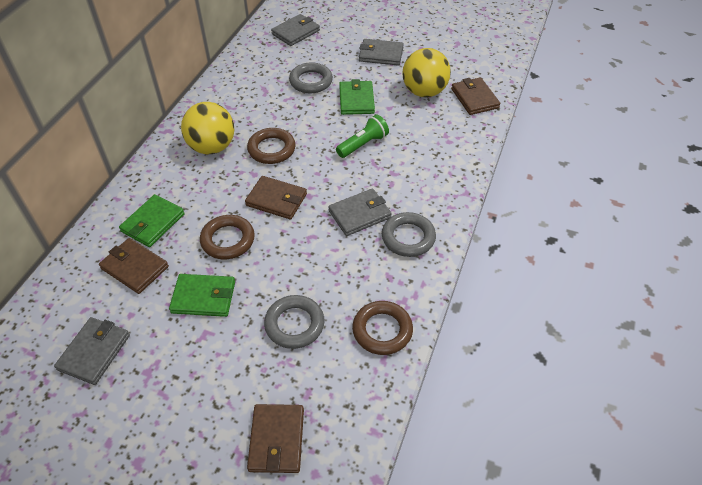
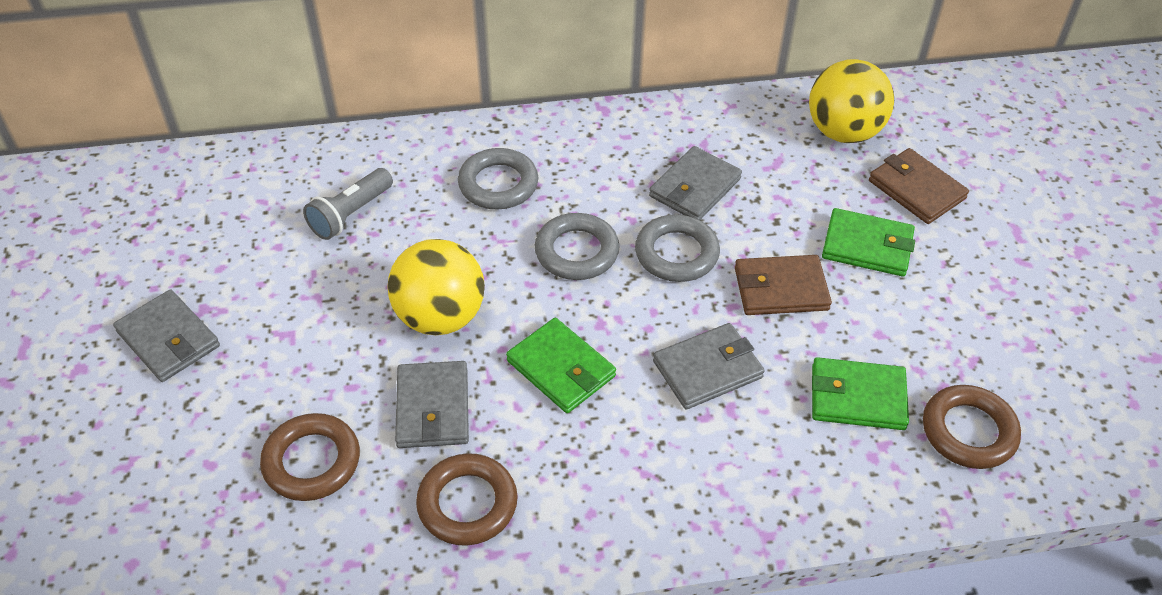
brown wallet: 4 -> 2
green flashlight: 1 -> 0
grey flashlight: 0 -> 1

